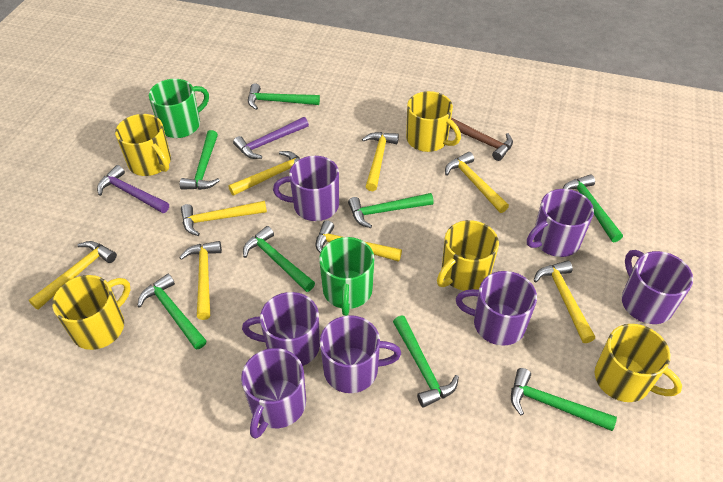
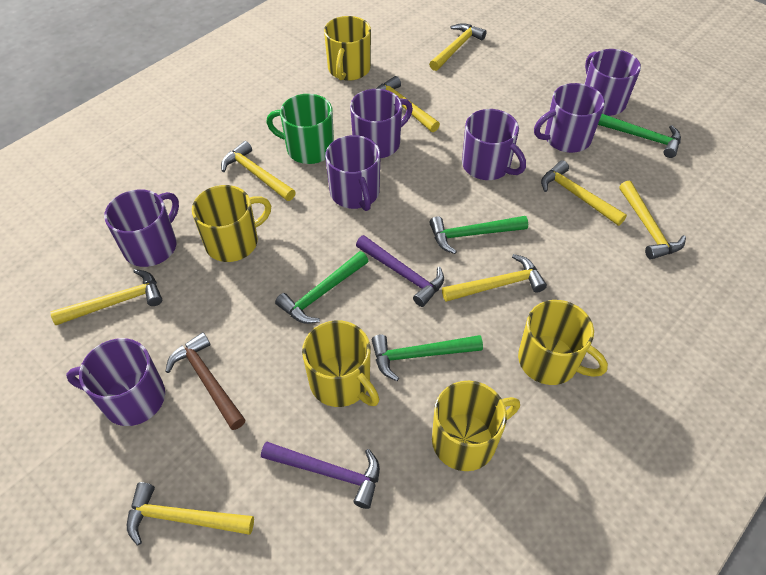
green hammer: 8 -> 4
green mug: 2 -> 1

